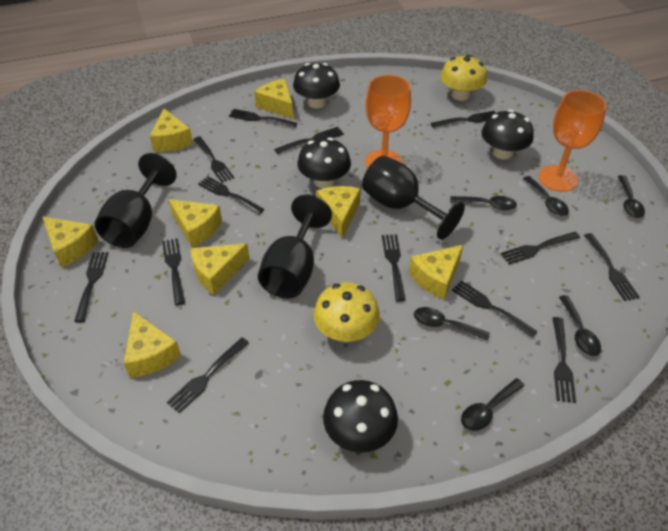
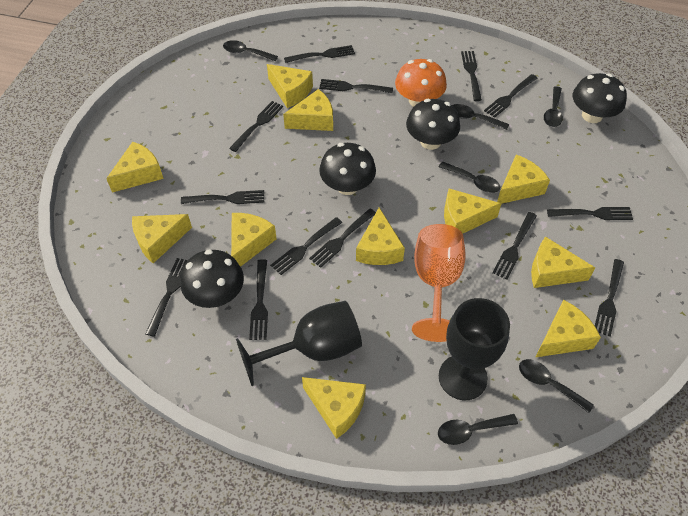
black goblet: 3 -> 2
orange goblet: 2 -> 1
orange mushroom: 0 -> 1
yellow cheese: 8 -> 11
yellow mushroom: 2 -> 0

